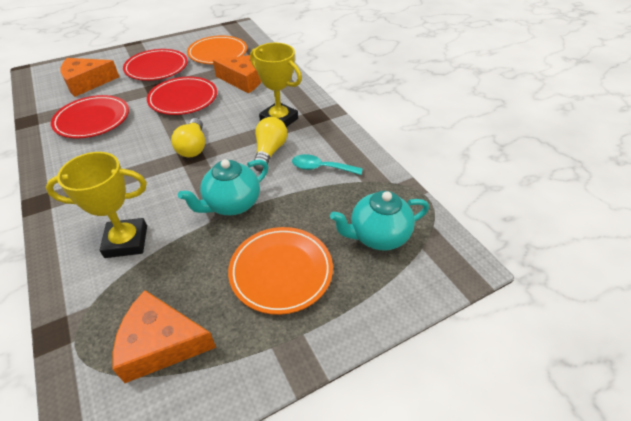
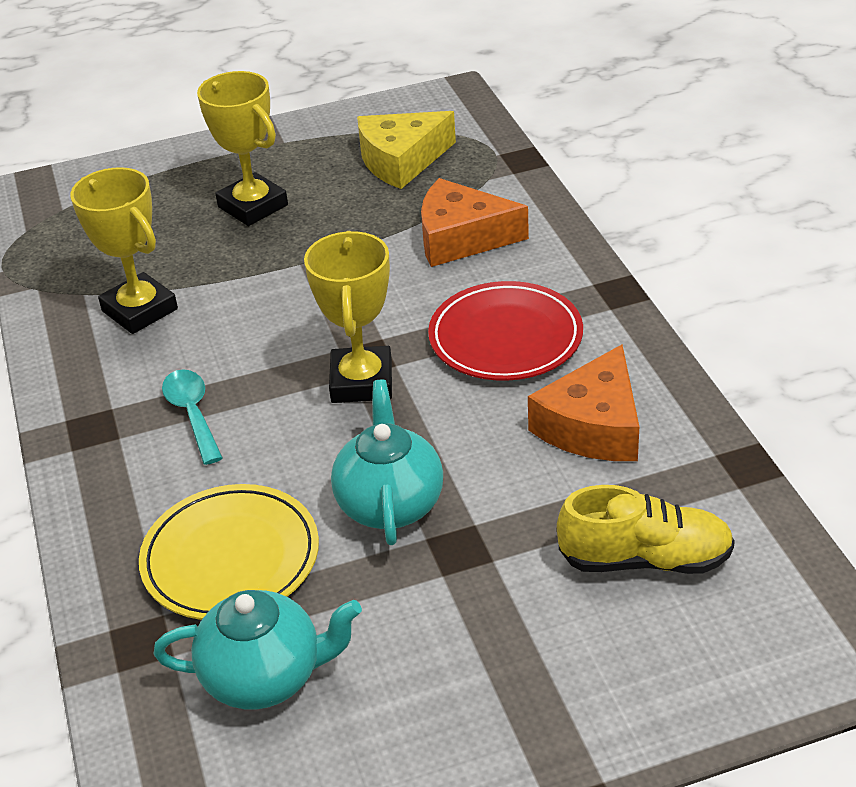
orange cheese: 3 -> 2
orange plate: 2 -> 0
red plate: 3 -> 1
yellow cheese: 0 -> 1
yellow light bulb: 2 -> 0
yellow plate: 0 -> 1
yellow shoe: 0 -> 1
yellow trophy: 2 -> 3

